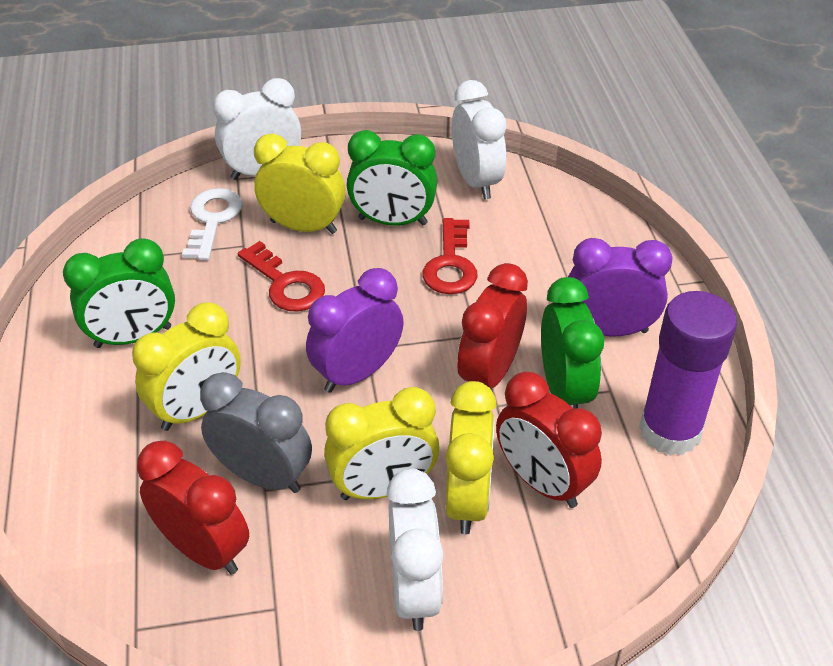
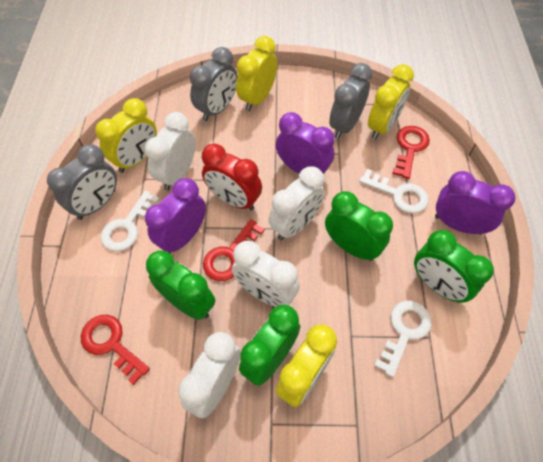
green clock: 3 -> 4
grey clock: 1 -> 3
purple clock: 2 -> 3
purple glue stick: 1 -> 0
red clock: 3 -> 1
red key: 2 -> 3
white clock: 3 -> 4
white key: 1 -> 3

